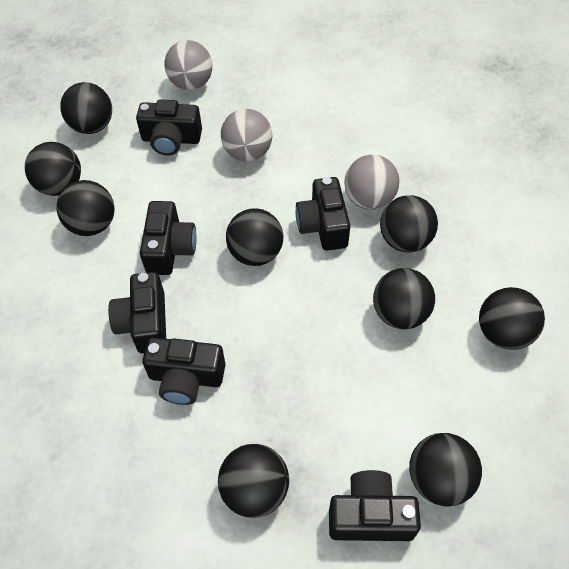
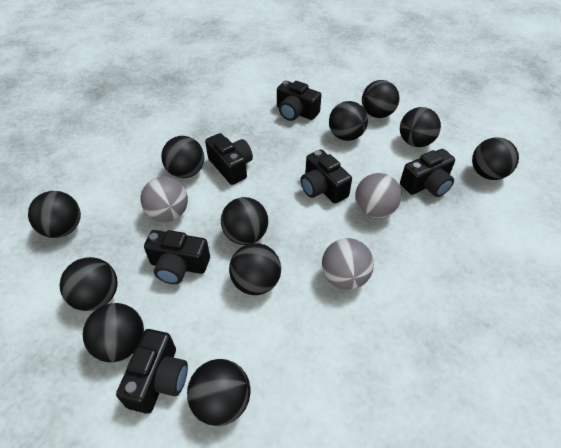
black ball: 9 -> 11

